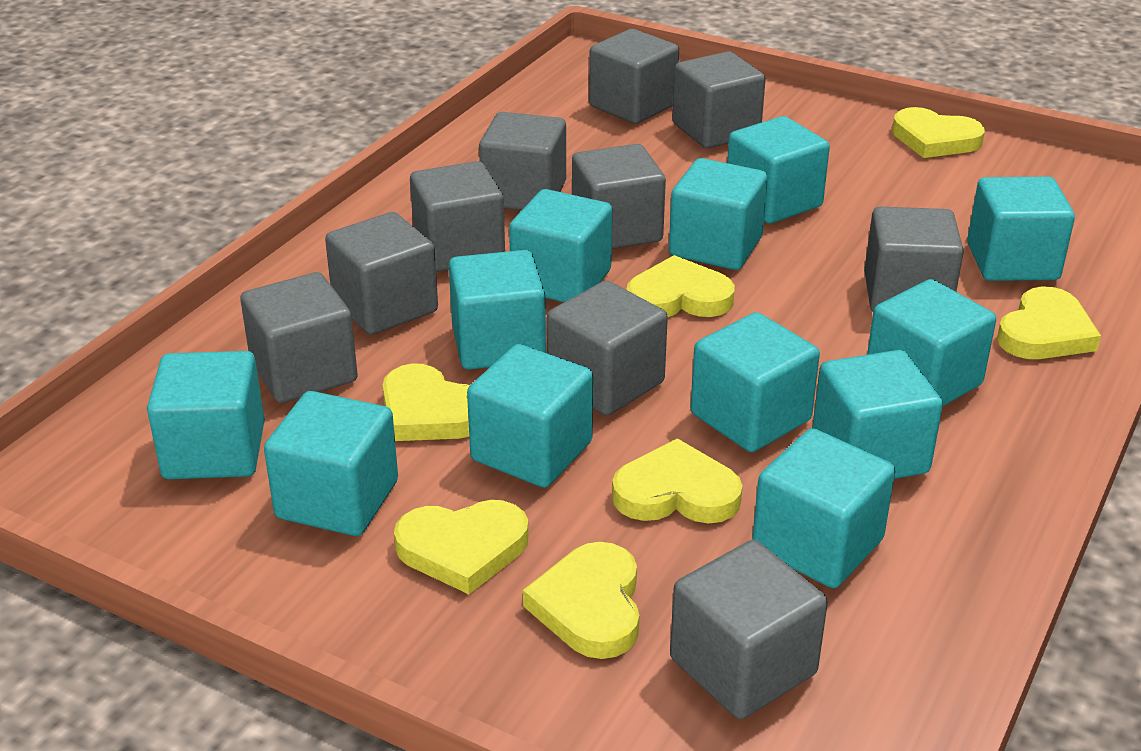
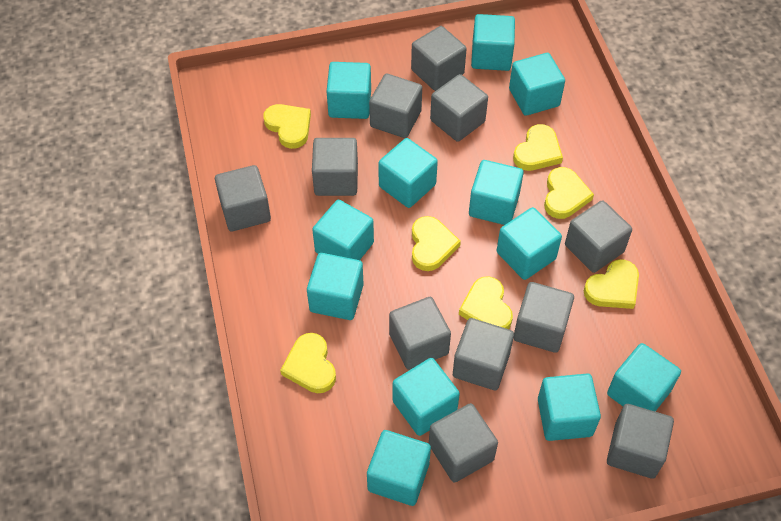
grey cube: 10 -> 11

